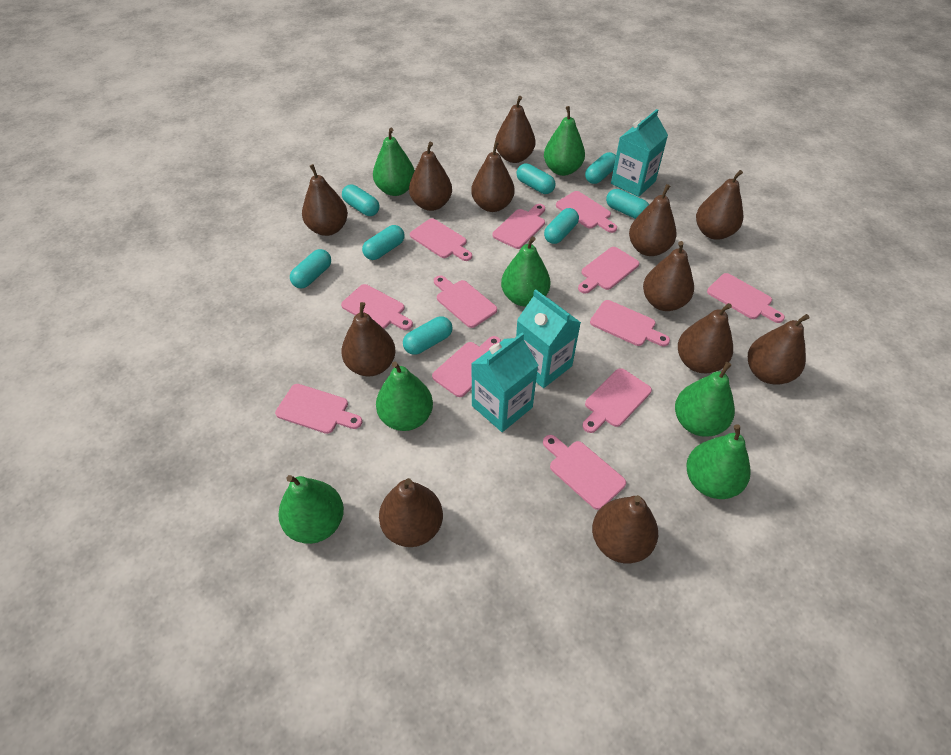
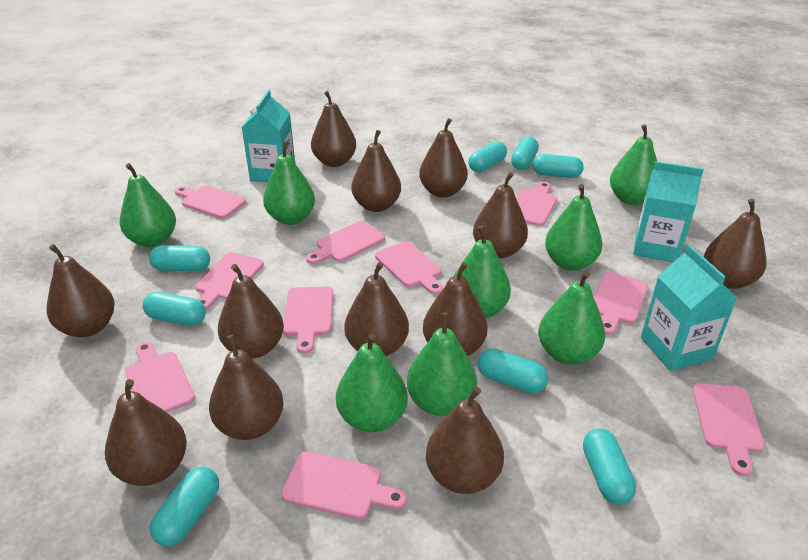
green pear: 7 -> 8
pink cutting board: 12 -> 10

